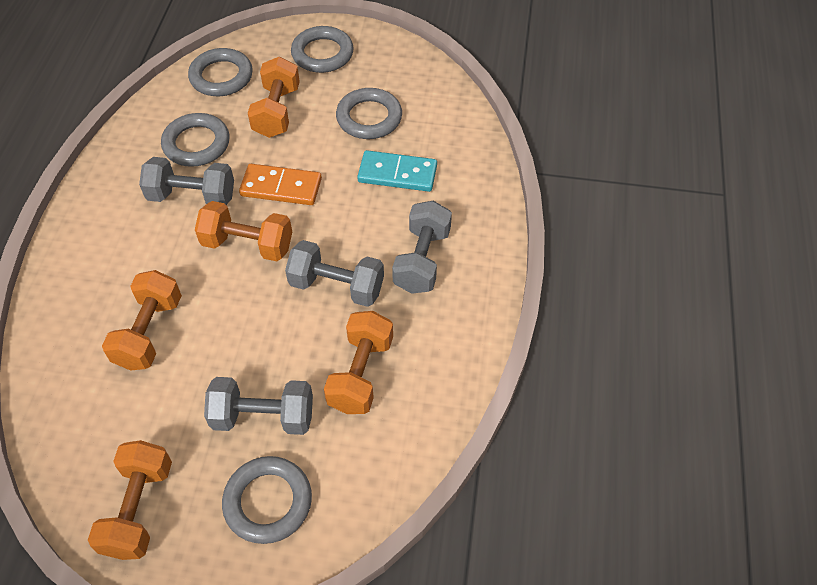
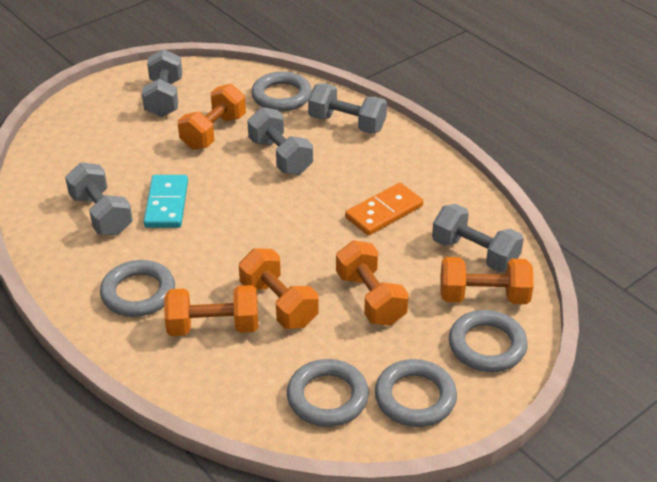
grey dumbbell: 4 -> 5

